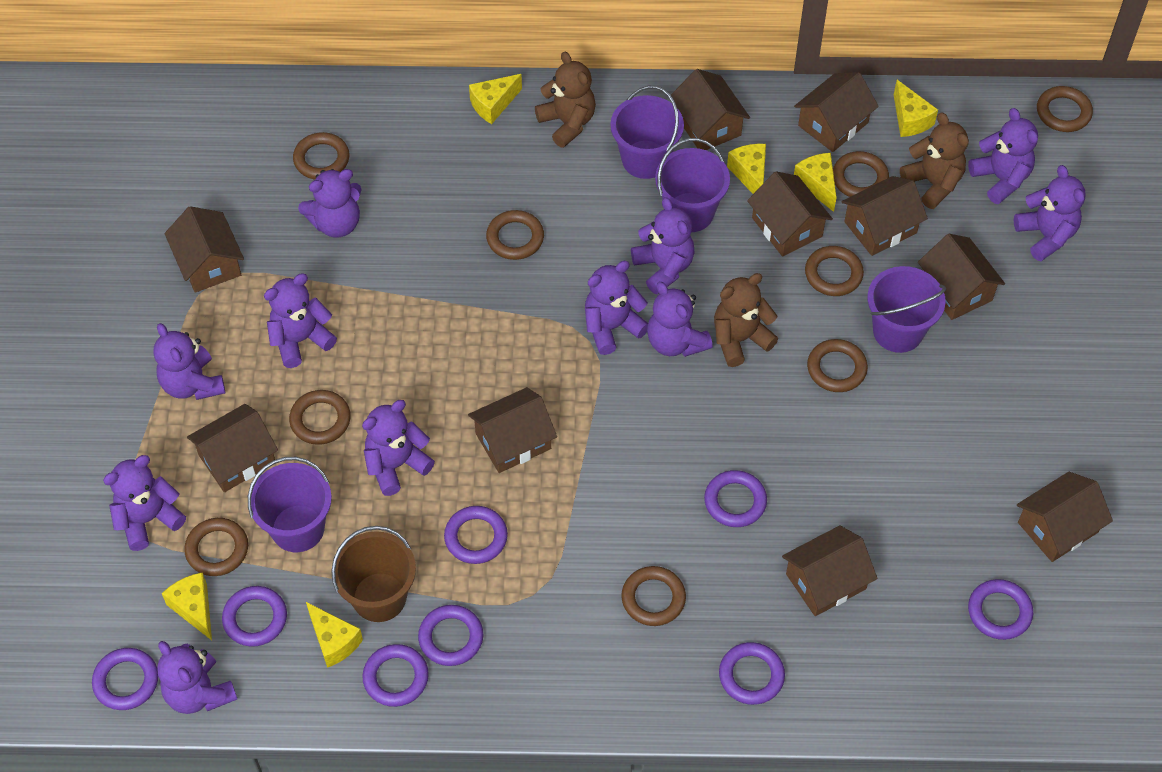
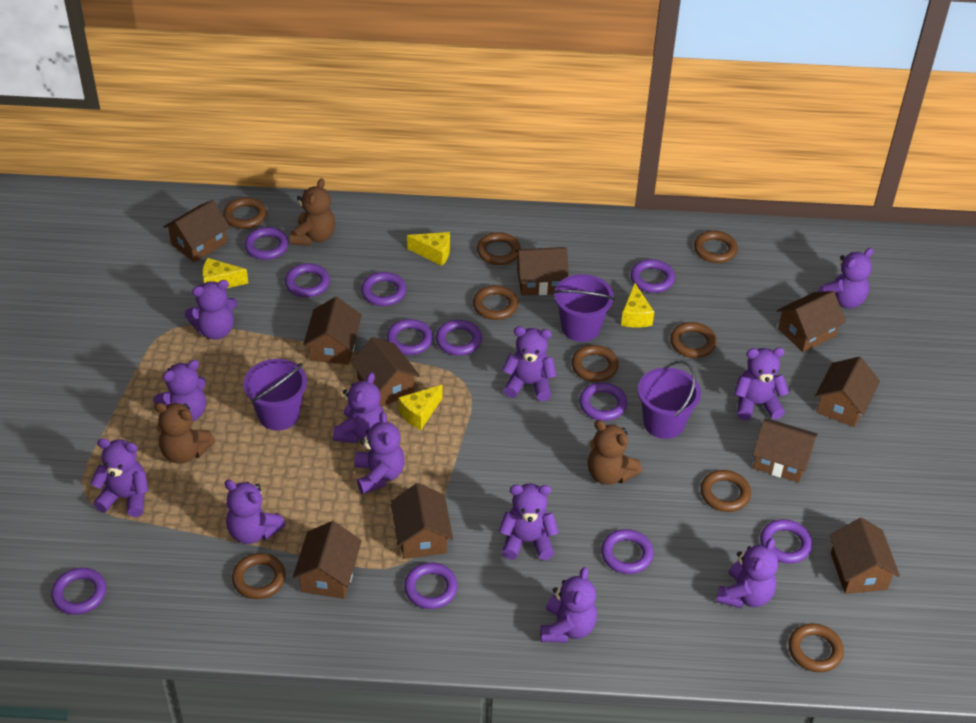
brown bucket: 1 -> 0
purple bucket: 4 -> 3
purple ring: 8 -> 11
purple teddy bear: 11 -> 12
yellow cheese: 6 -> 4

